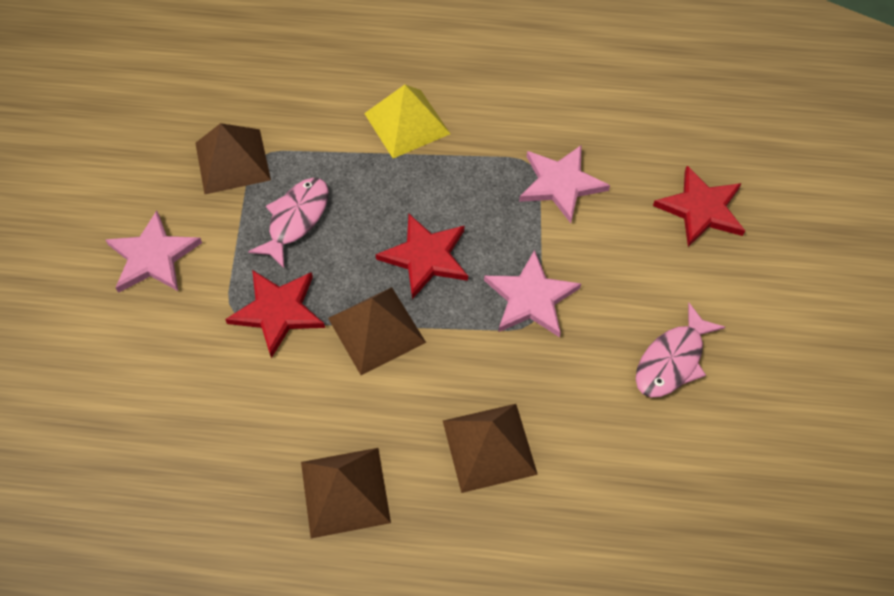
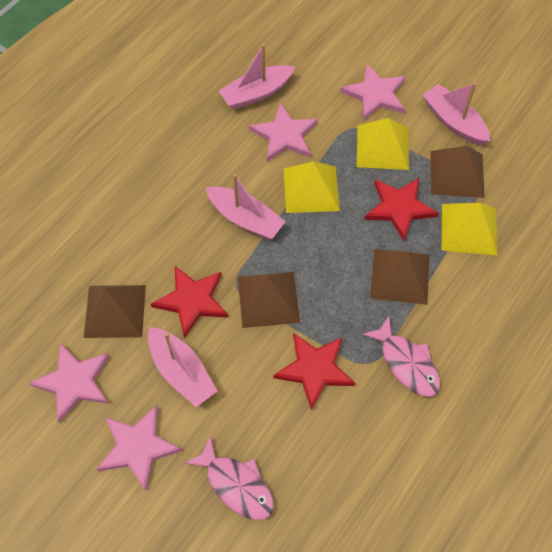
pink boat: 0 -> 4
pink star: 3 -> 4
yellow pyramid: 1 -> 3

